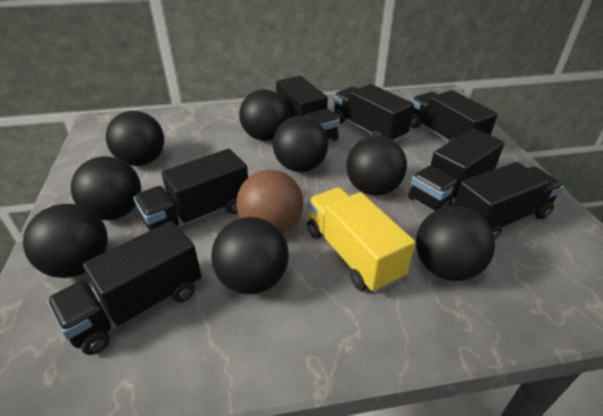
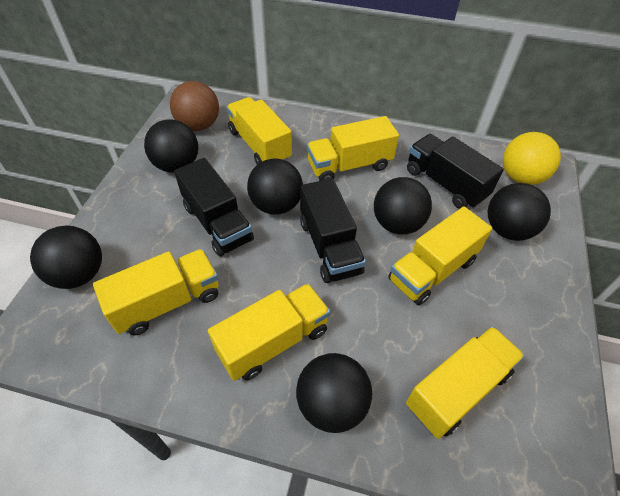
black ball: 8 -> 6
black truck: 7 -> 3
yellow ball: 0 -> 1
yellow truck: 1 -> 6

